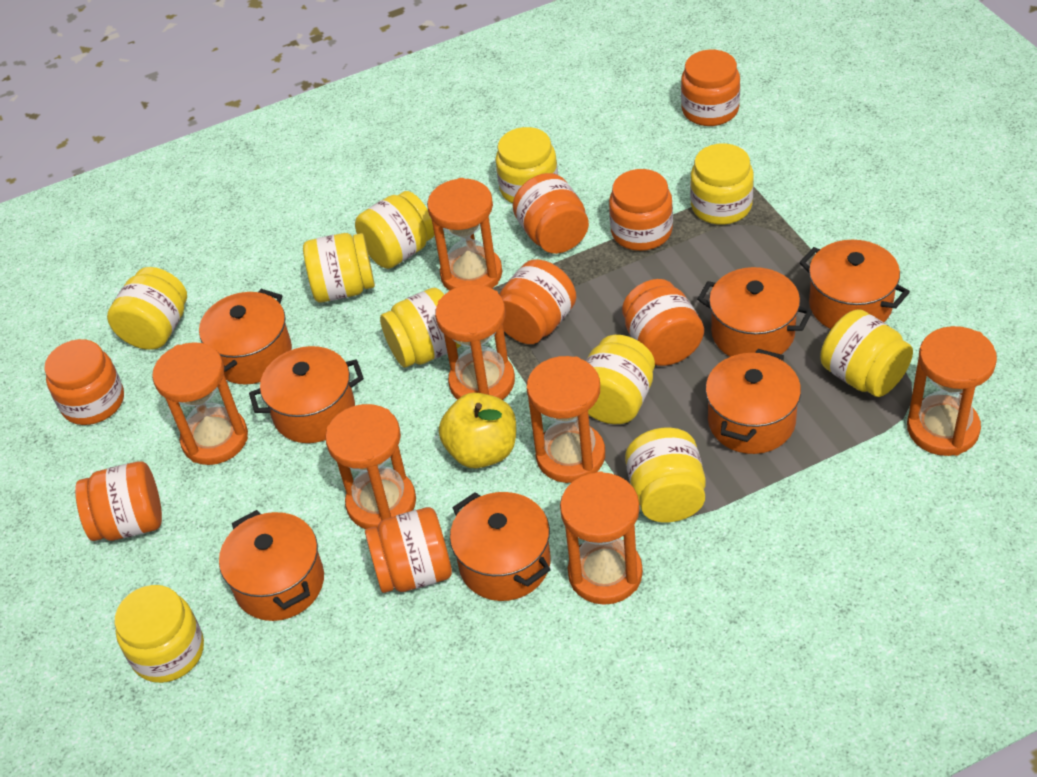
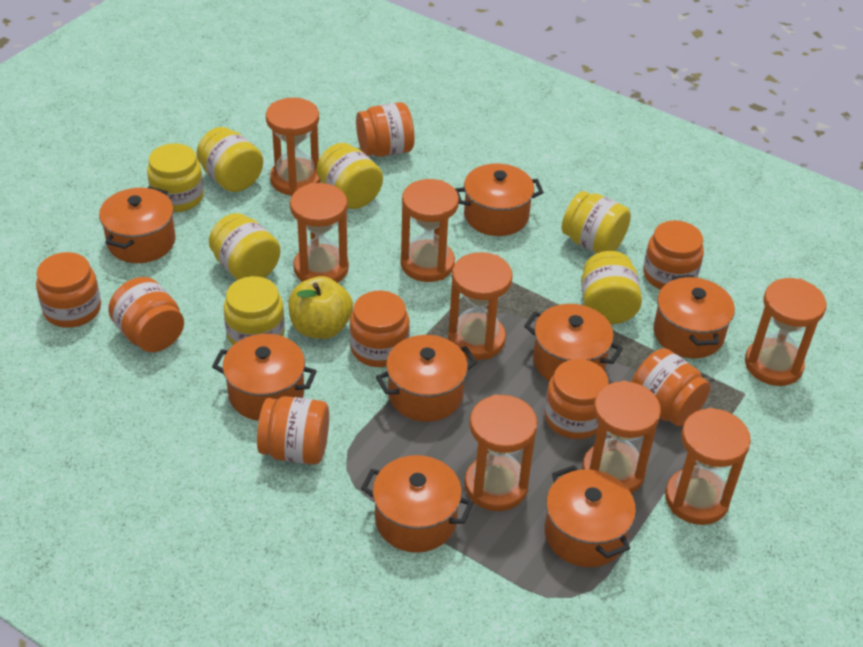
orange hourglass: 7 -> 8
orange pot: 7 -> 8
yellow jar: 10 -> 7

